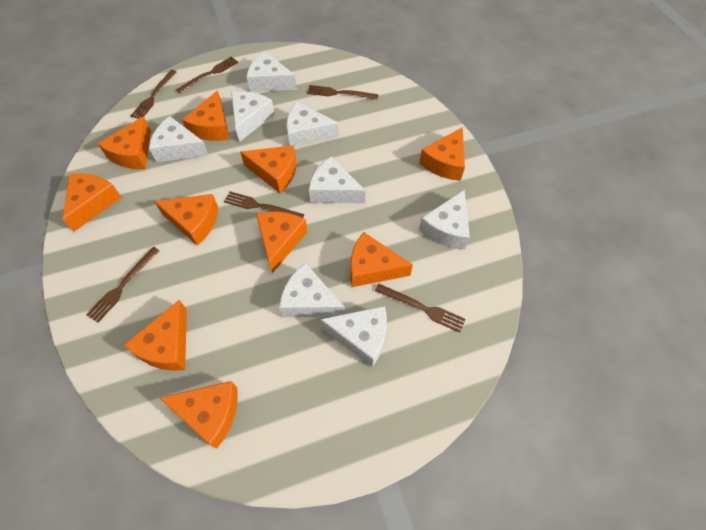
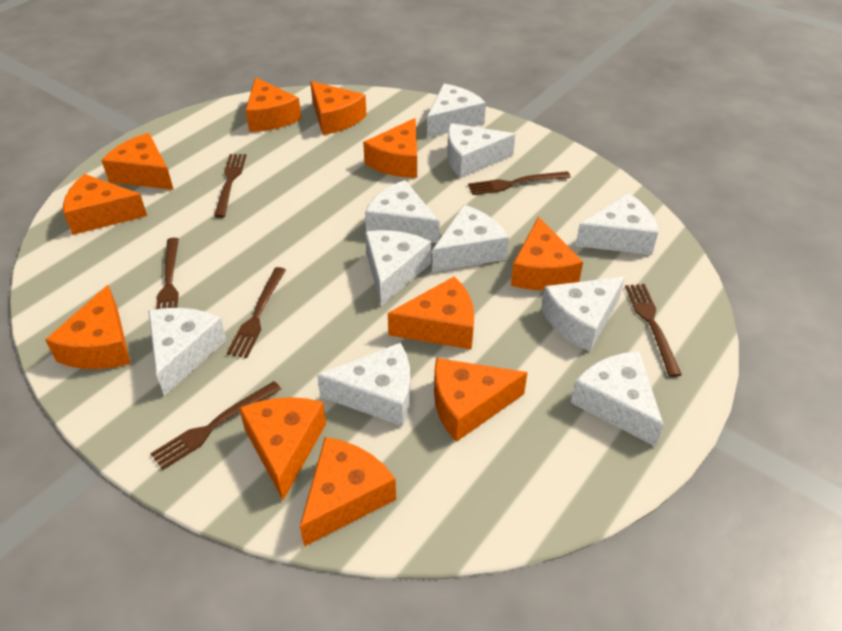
orange cheese: 10 -> 11
white cheese: 8 -> 10

